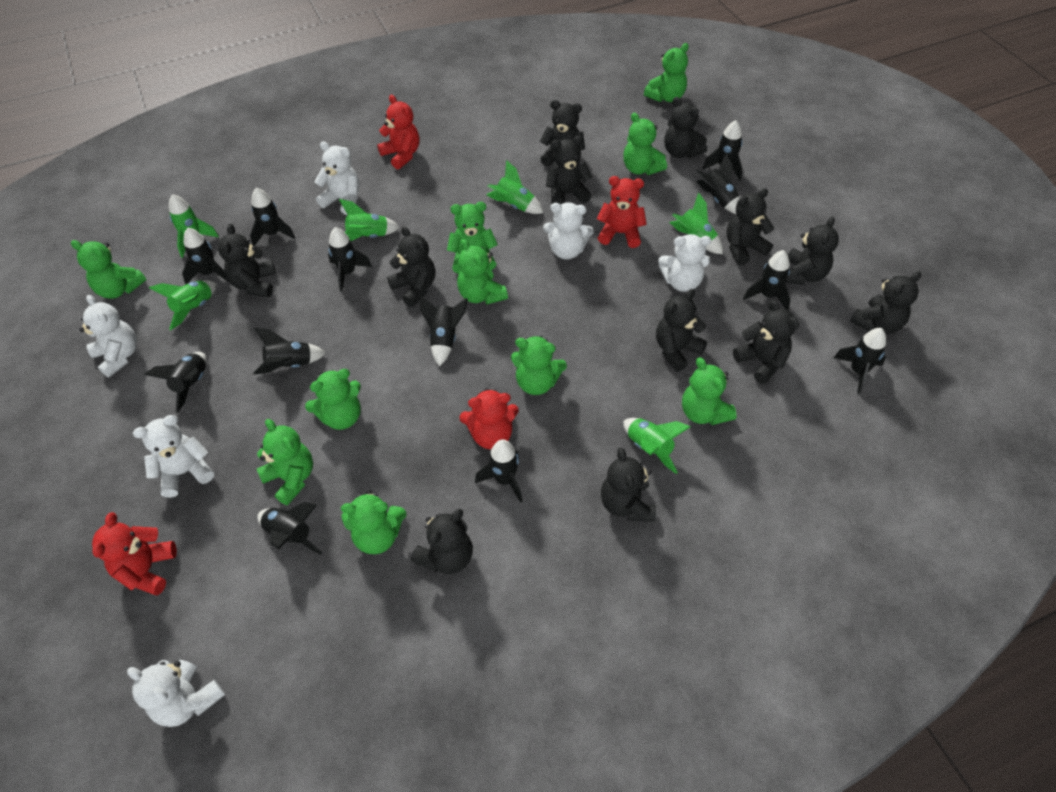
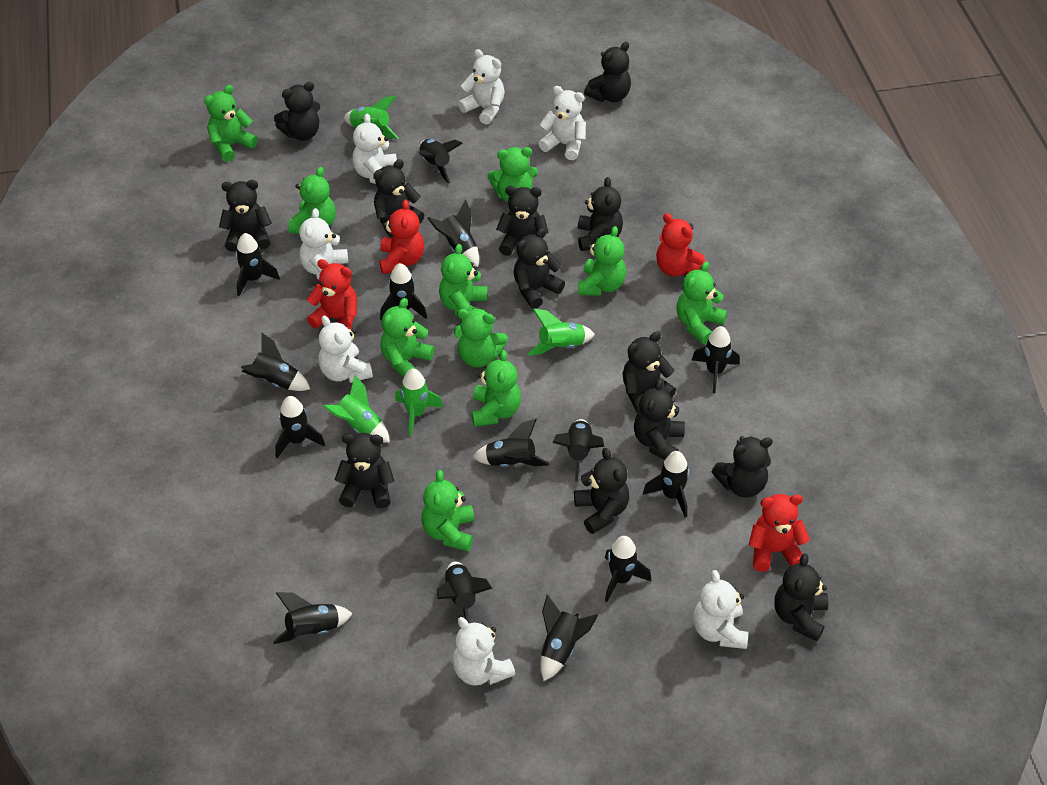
black rocket: 12 -> 14
black teddy bear: 12 -> 13
green rocket: 6 -> 4
white teddy bear: 6 -> 7

